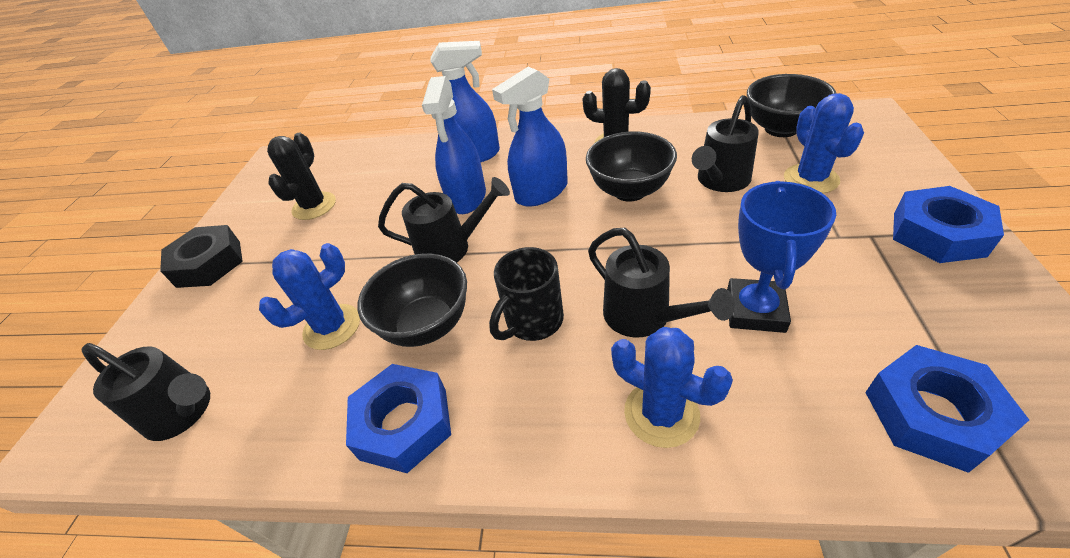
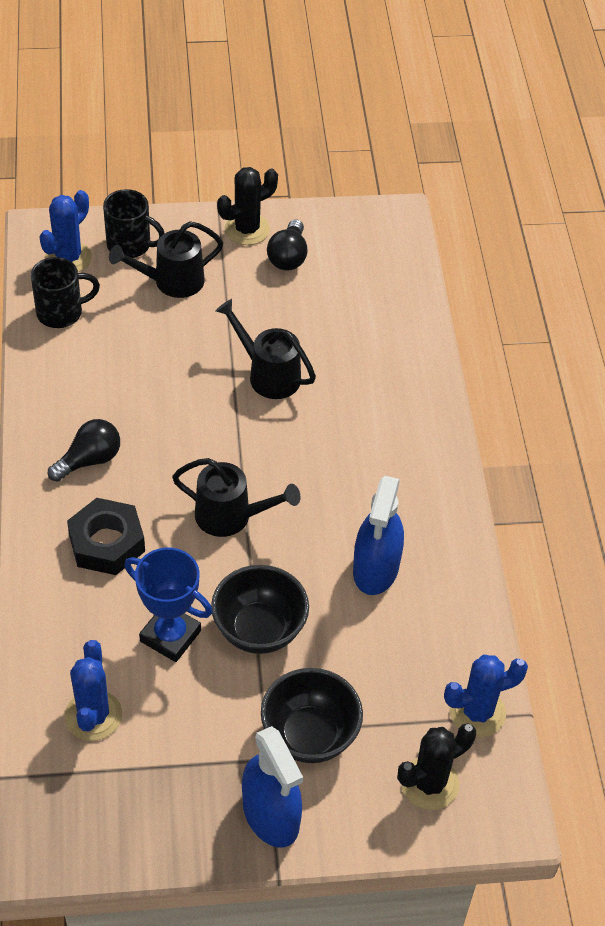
black bowl: 3 -> 2
black light bulb: 0 -> 2
black mug: 1 -> 2
black watering can: 4 -> 3
blue nut: 3 -> 0
blue spray bottle: 3 -> 2

